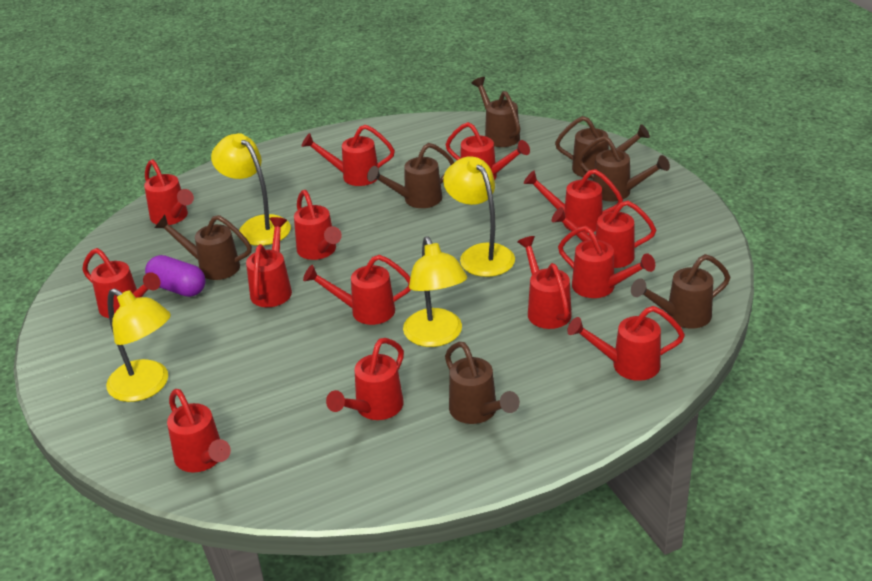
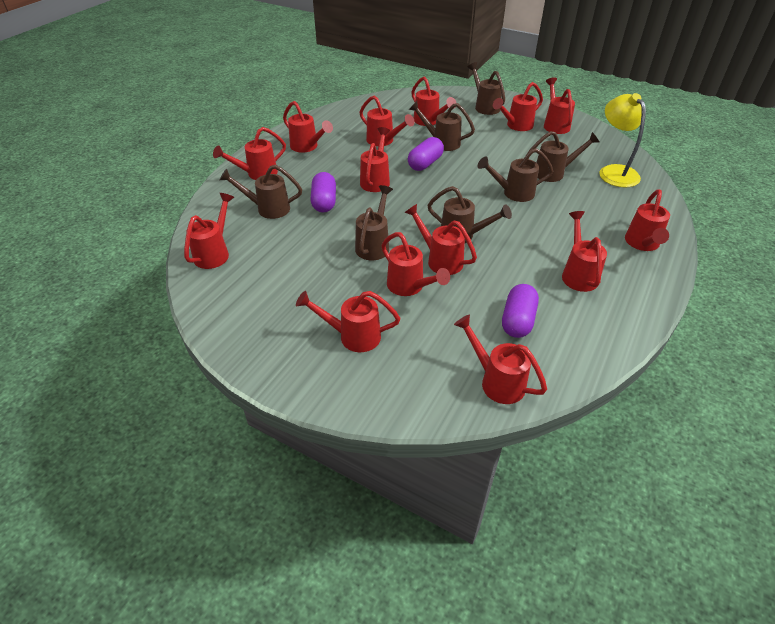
purple capsule: 1 -> 3
yellow lamp: 4 -> 1

